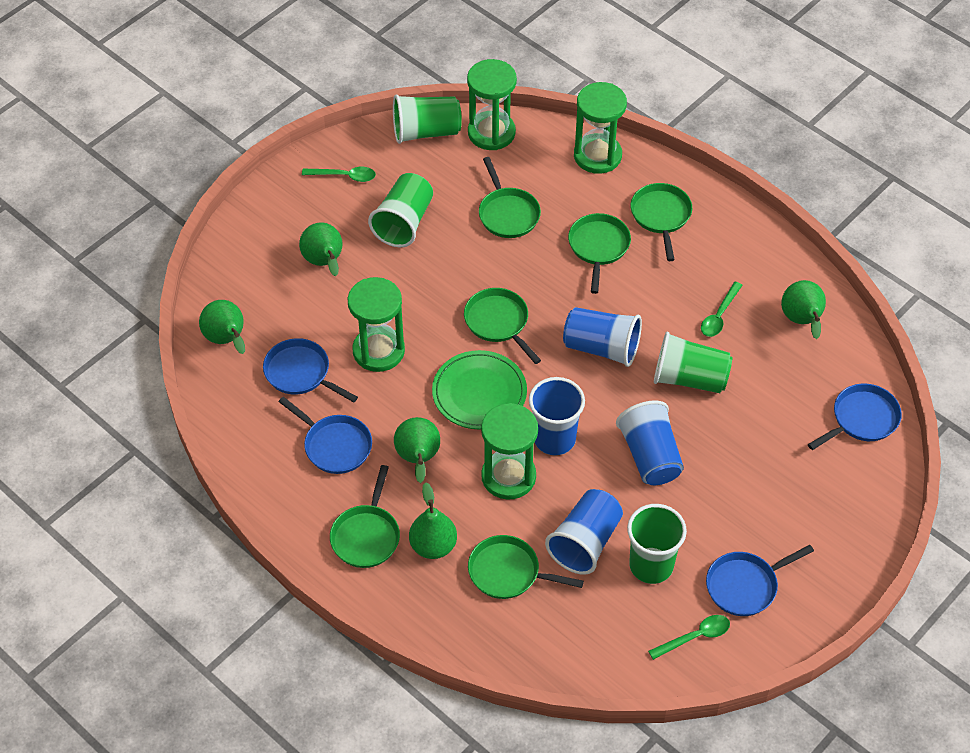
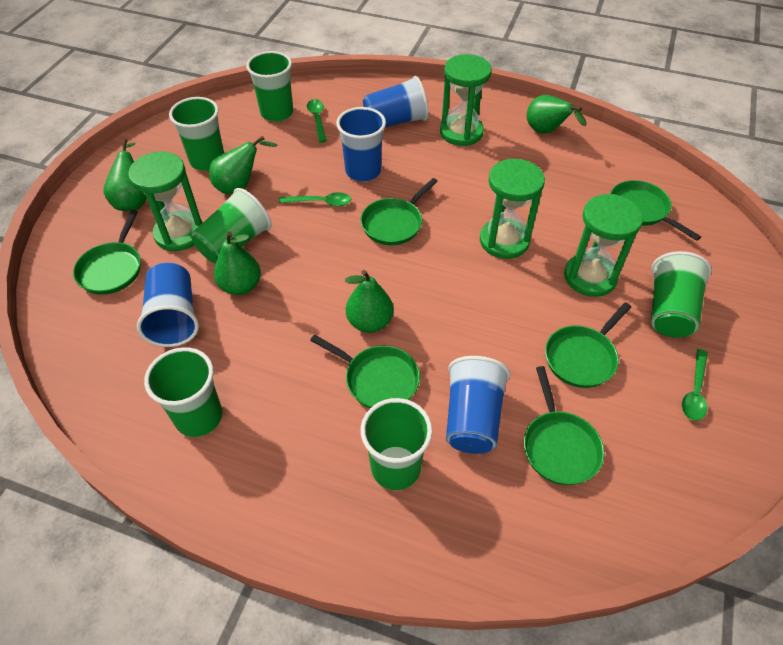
blue pan: 4 -> 0
green cup: 4 -> 6
green plate: 1 -> 0

